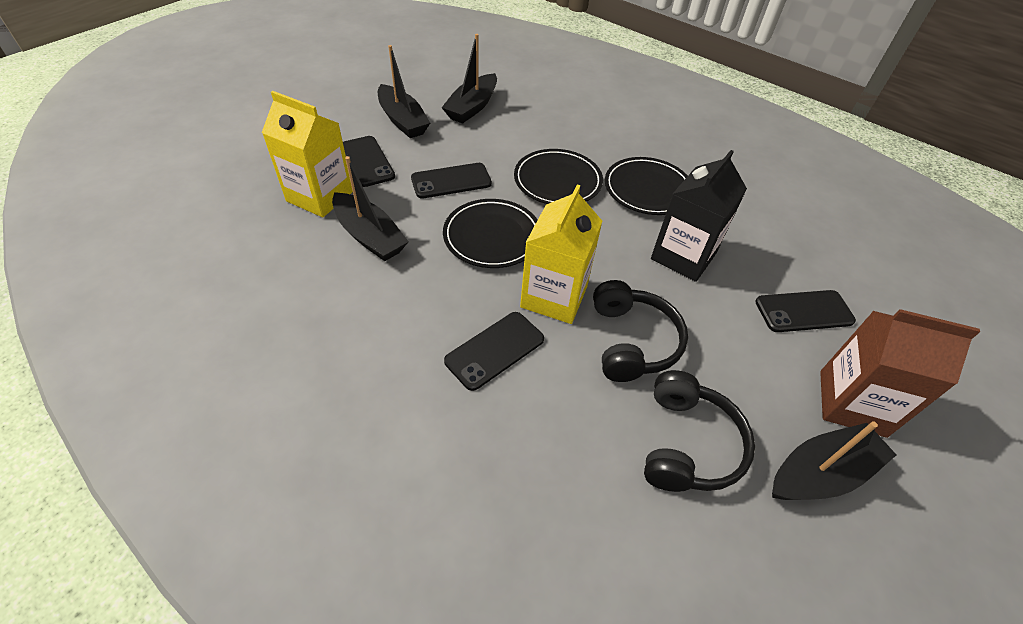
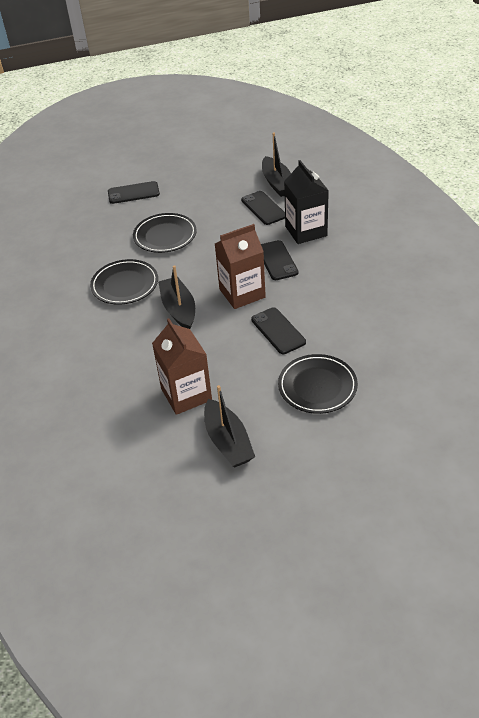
black boat: 4 -> 3
black headphones: 2 -> 0
brown carton: 1 -> 2
yellow carton: 2 -> 0

